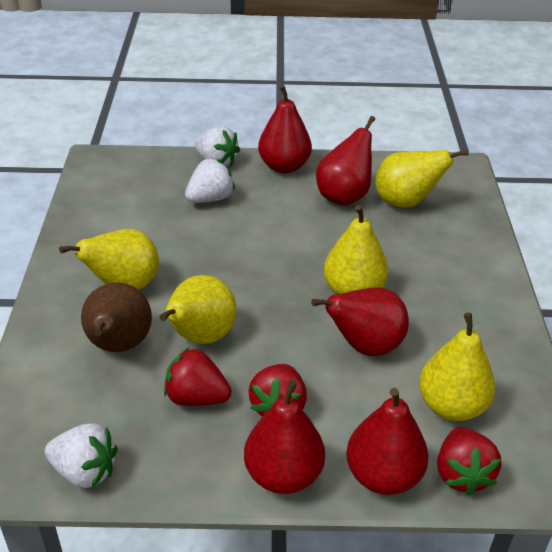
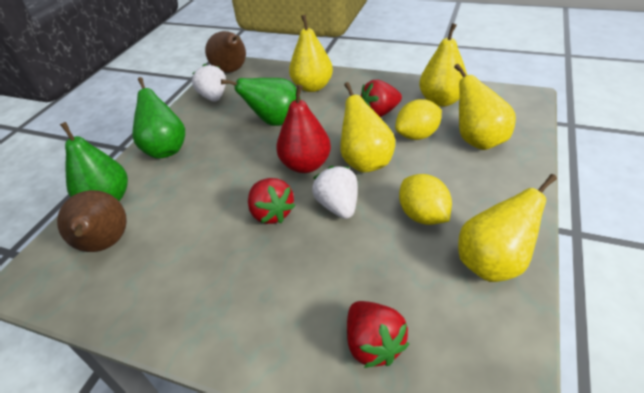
brown pear: 1 -> 2
green pear: 0 -> 3
red pear: 5 -> 1
white strawberry: 3 -> 2
yellow lemon: 0 -> 2

